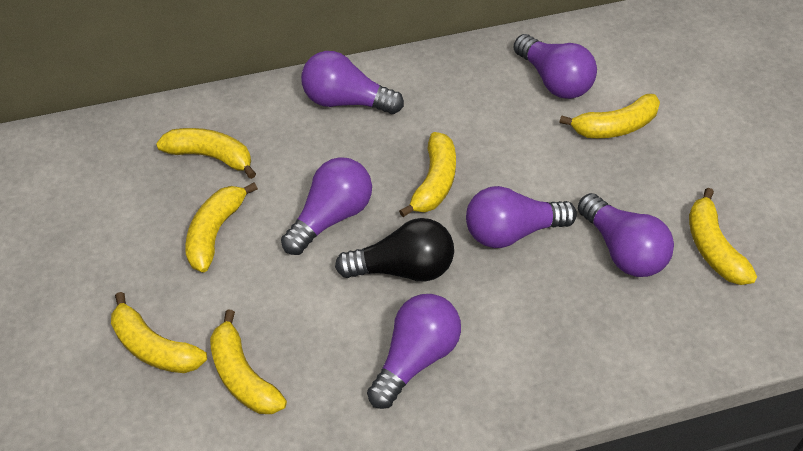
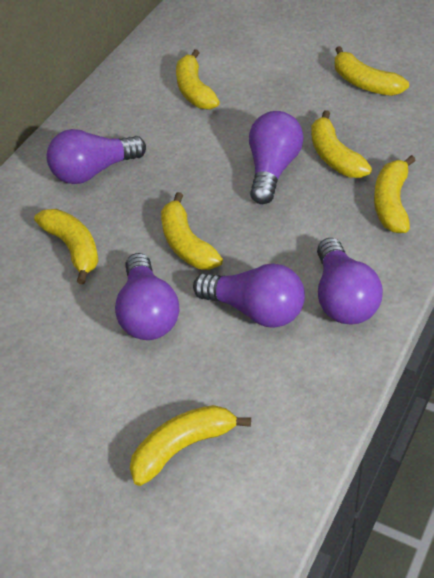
black light bulb: 1 -> 0
purple light bulb: 6 -> 5

